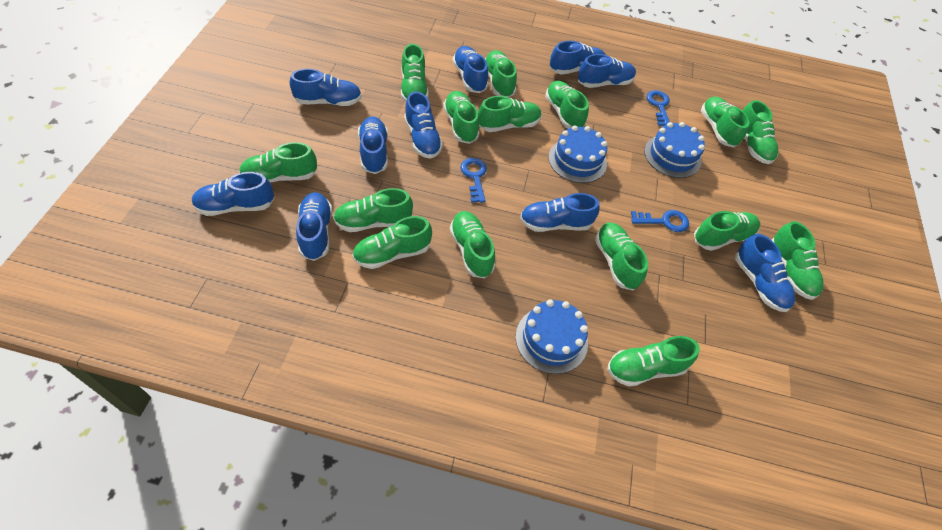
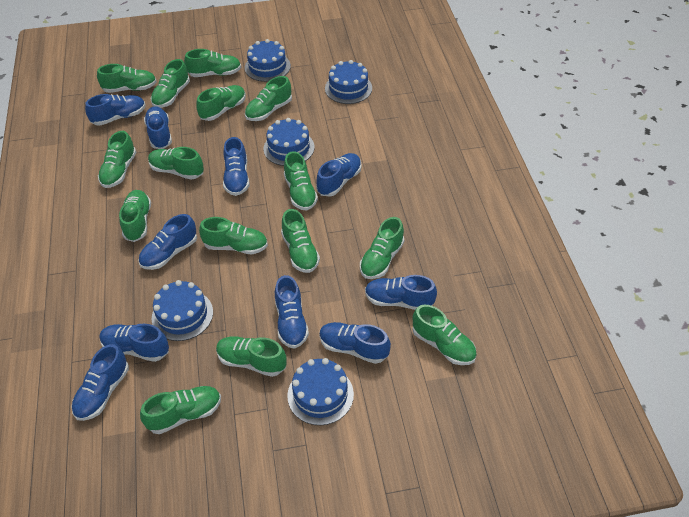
blue cake: 3 -> 5
blue key: 3 -> 0

